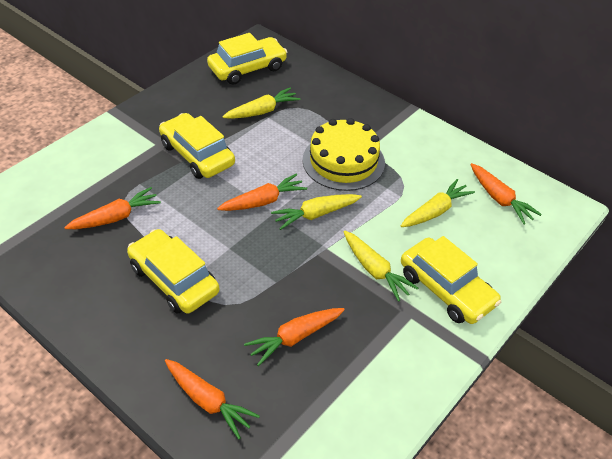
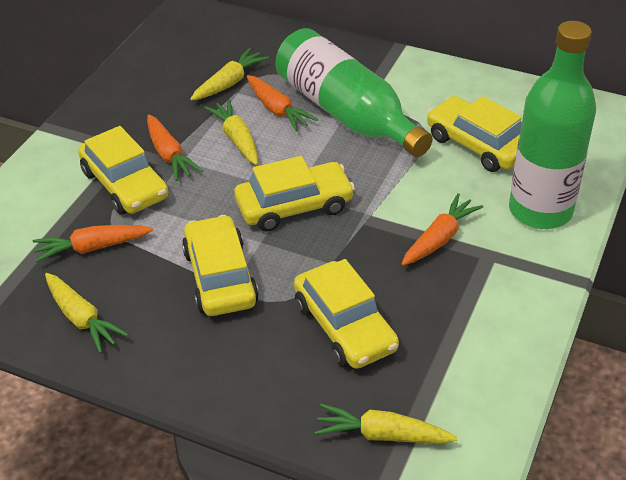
green bottle: 0 -> 2
orange carrot: 5 -> 4
yellow cake: 1 -> 0
yellow car: 4 -> 5

